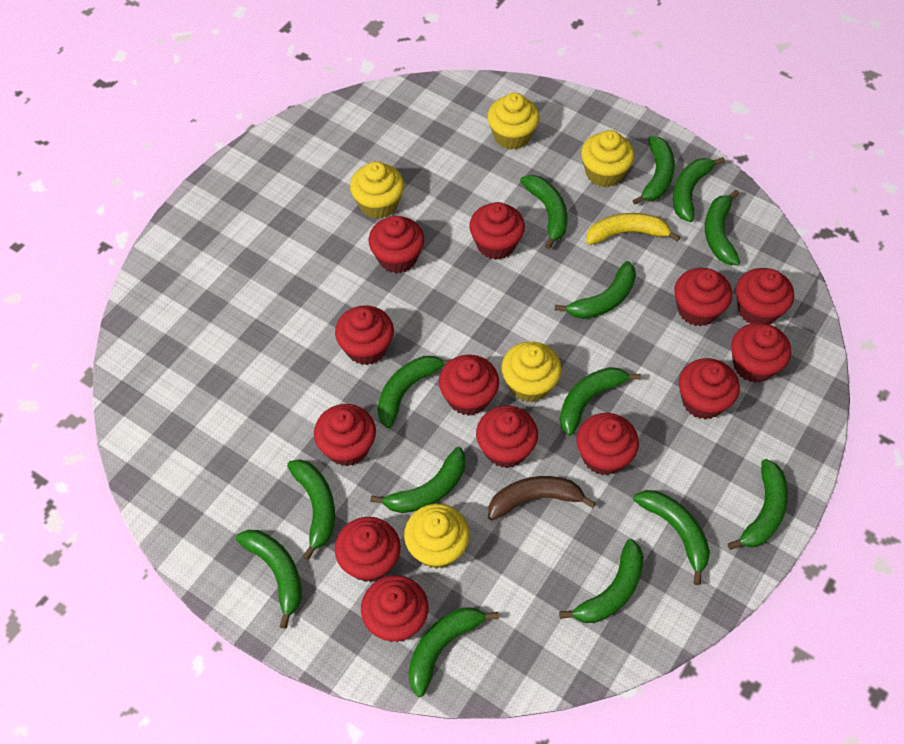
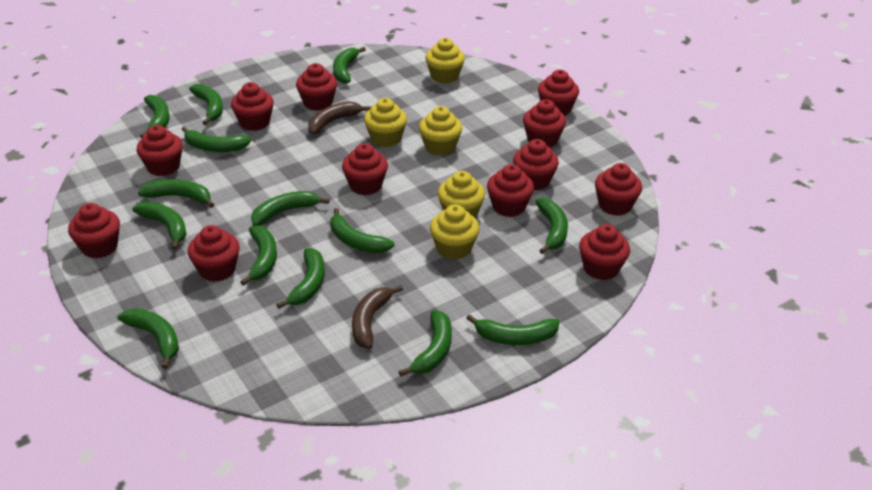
brown banana: 1 -> 2
red cupcake: 13 -> 12
yellow banana: 1 -> 0

